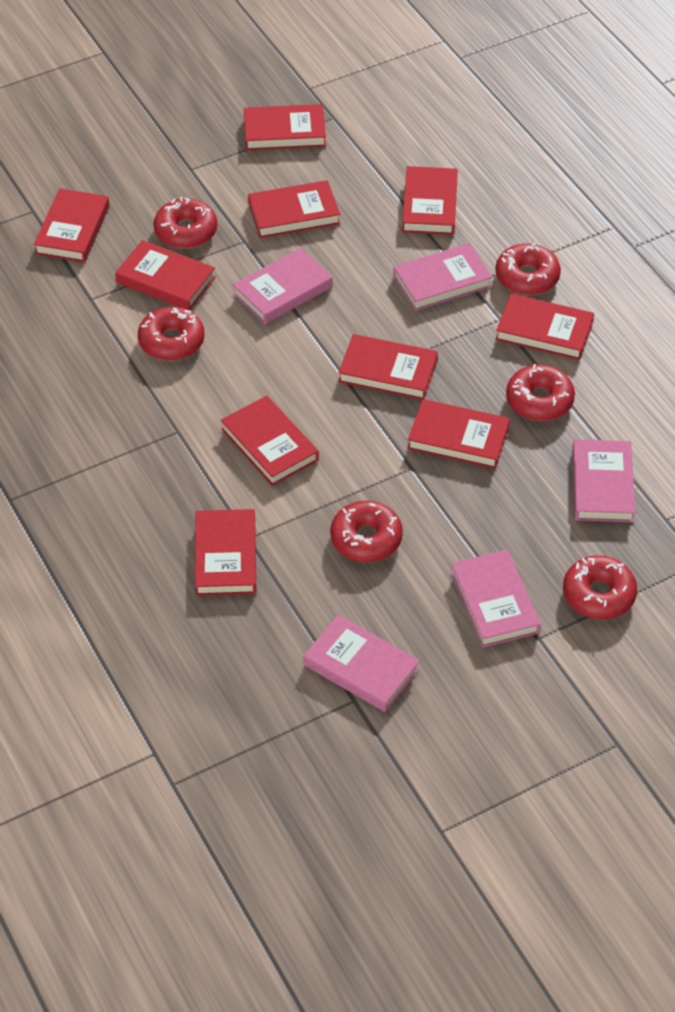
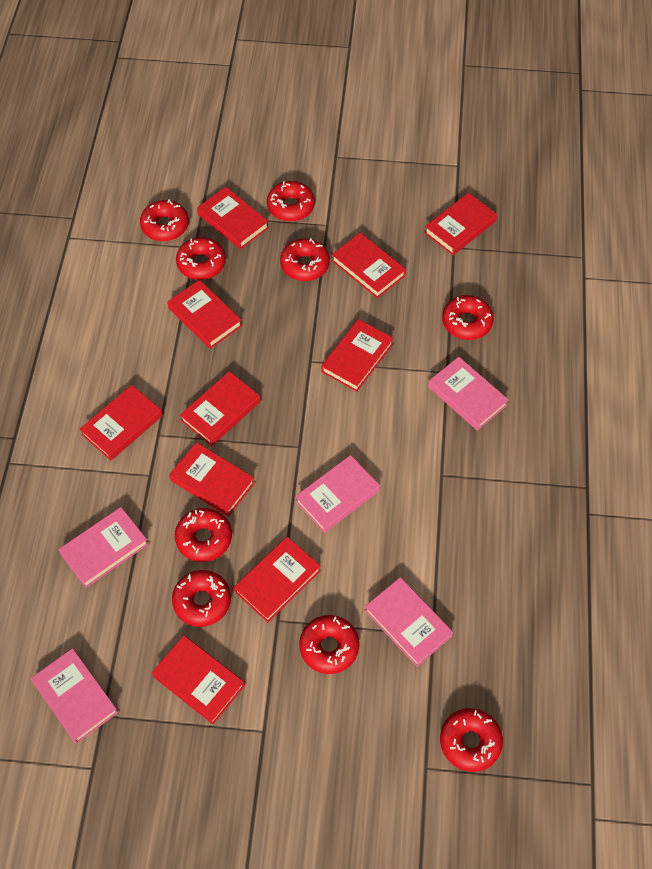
red donut: 6 -> 9

